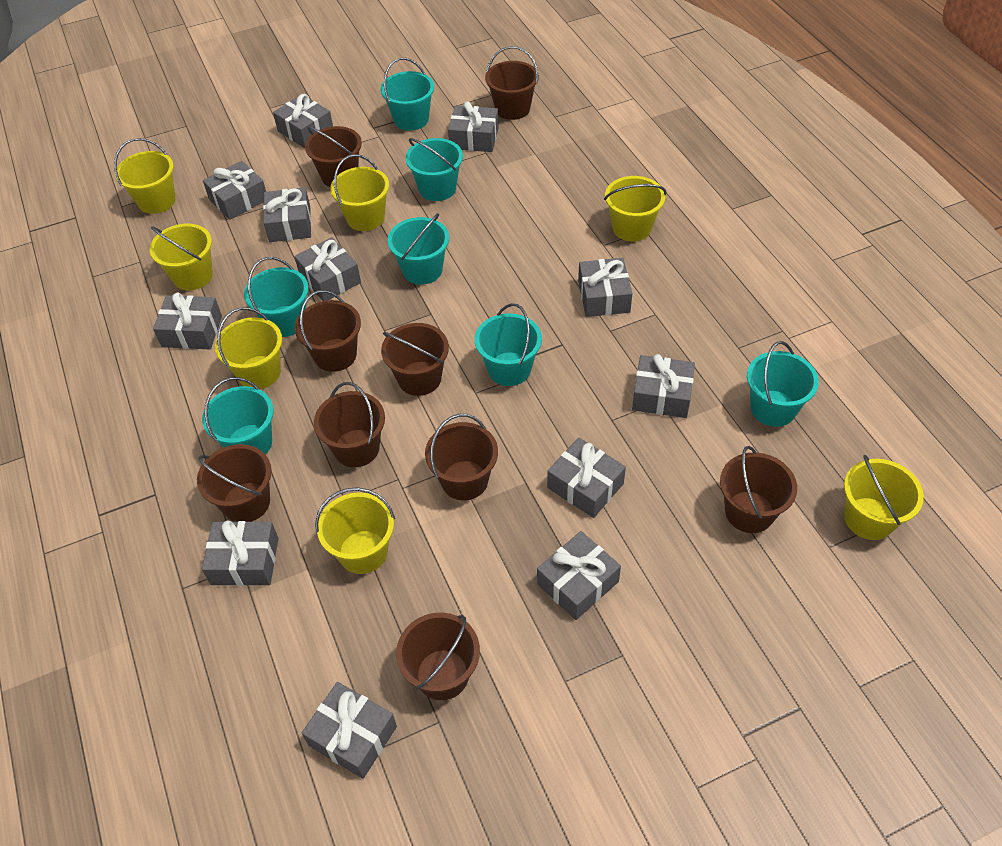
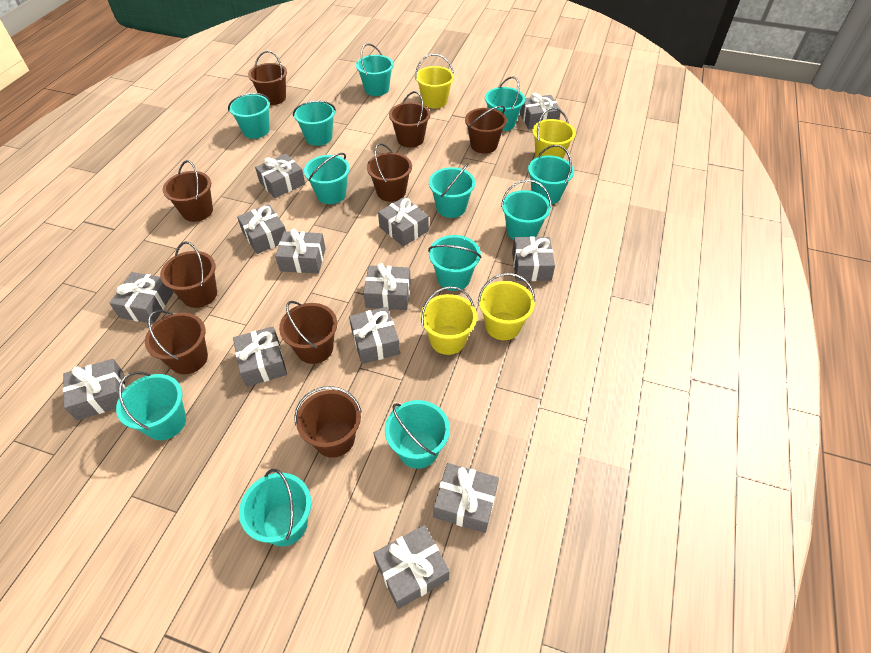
grey gift: 12 -> 13
turquoise bucket: 7 -> 12
yellow bucket: 7 -> 4

